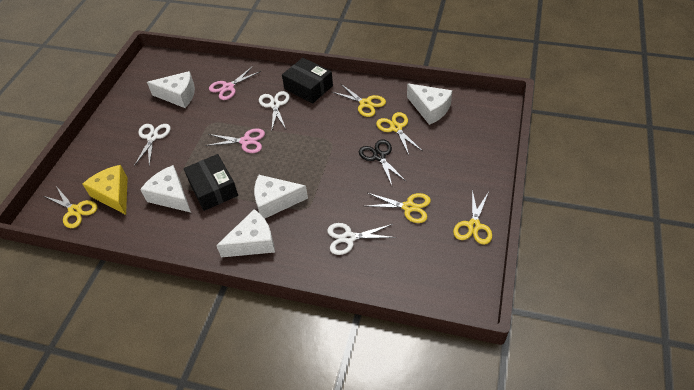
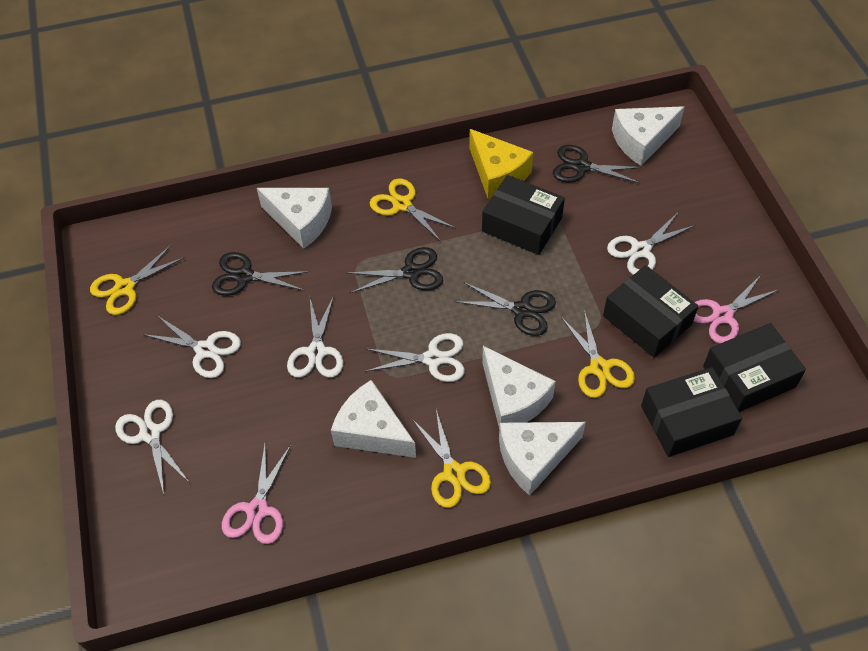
black box: 2 -> 4
black scissors: 1 -> 4
white scissors: 3 -> 5
yellow scissors: 5 -> 4

